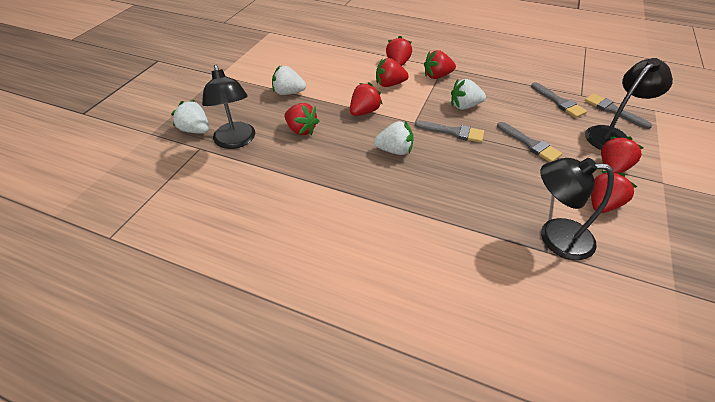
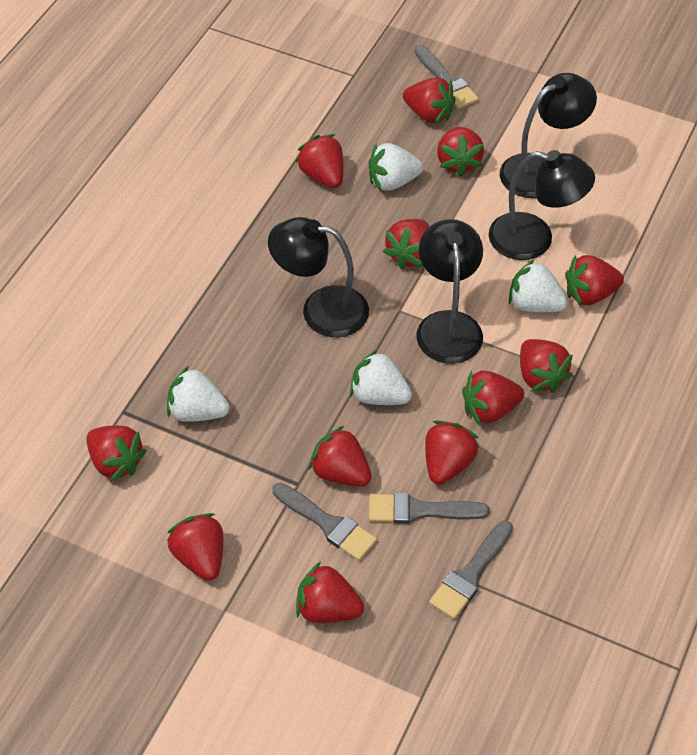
black lamp: 3 -> 4
red strawberry: 7 -> 12

